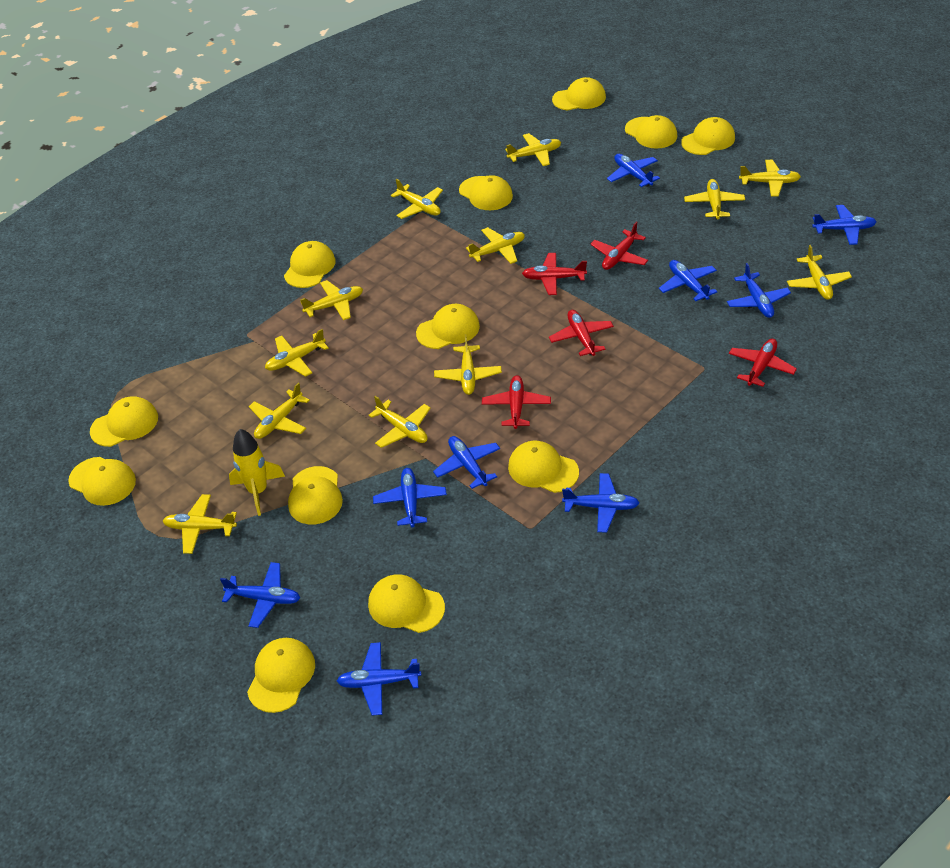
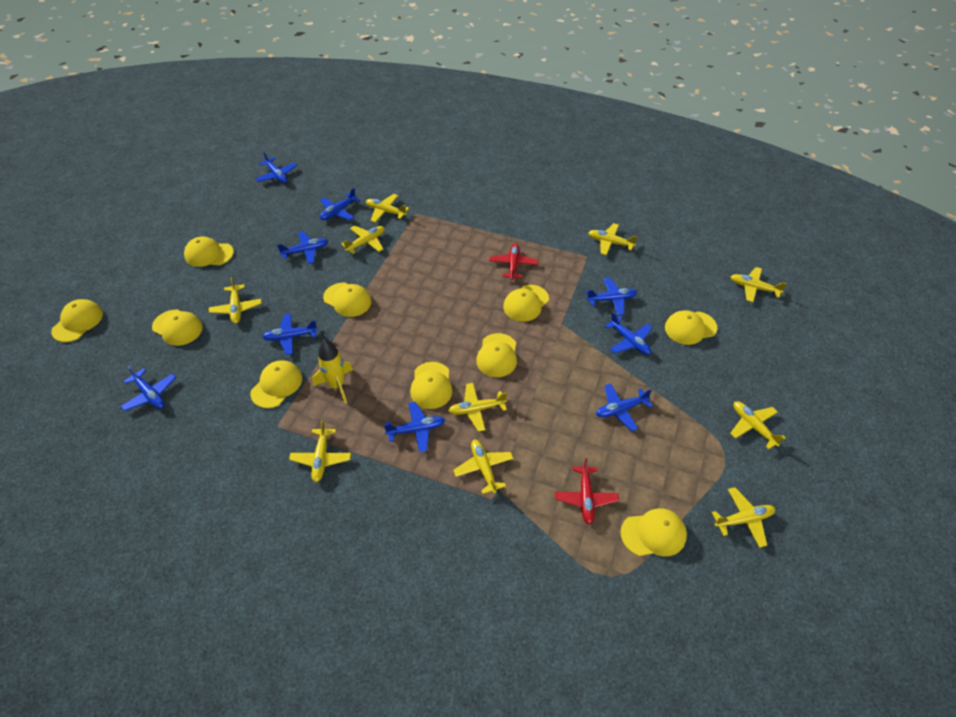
red plane: 5 -> 2
yellow cap: 12 -> 10
yellow plane: 12 -> 10

